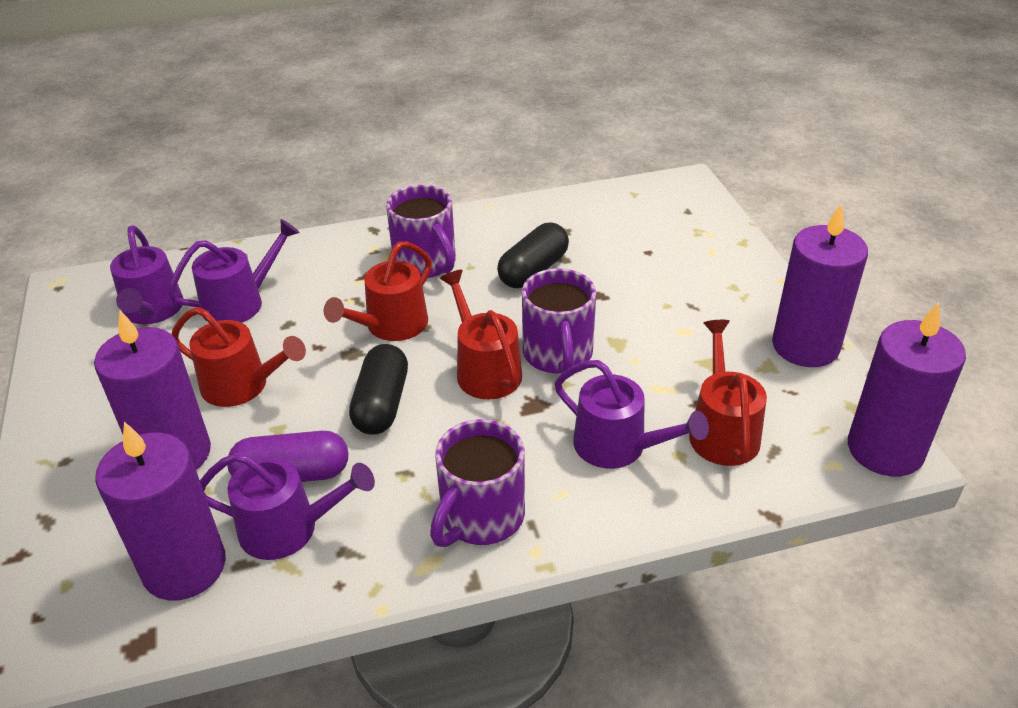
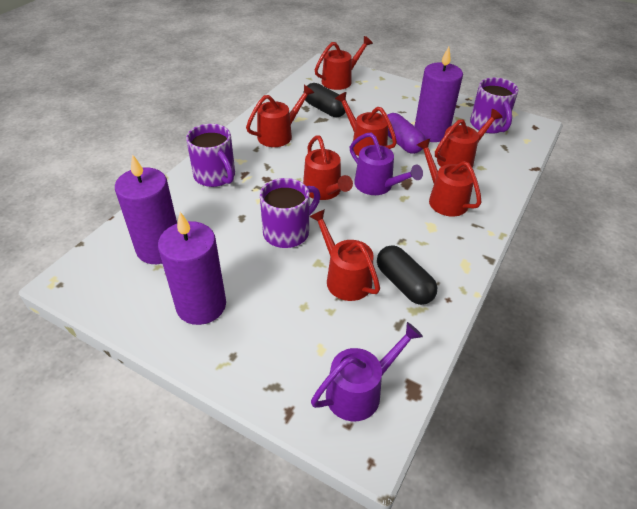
purple candle: 4 -> 3
purple watering can: 4 -> 2
red watering can: 4 -> 7

